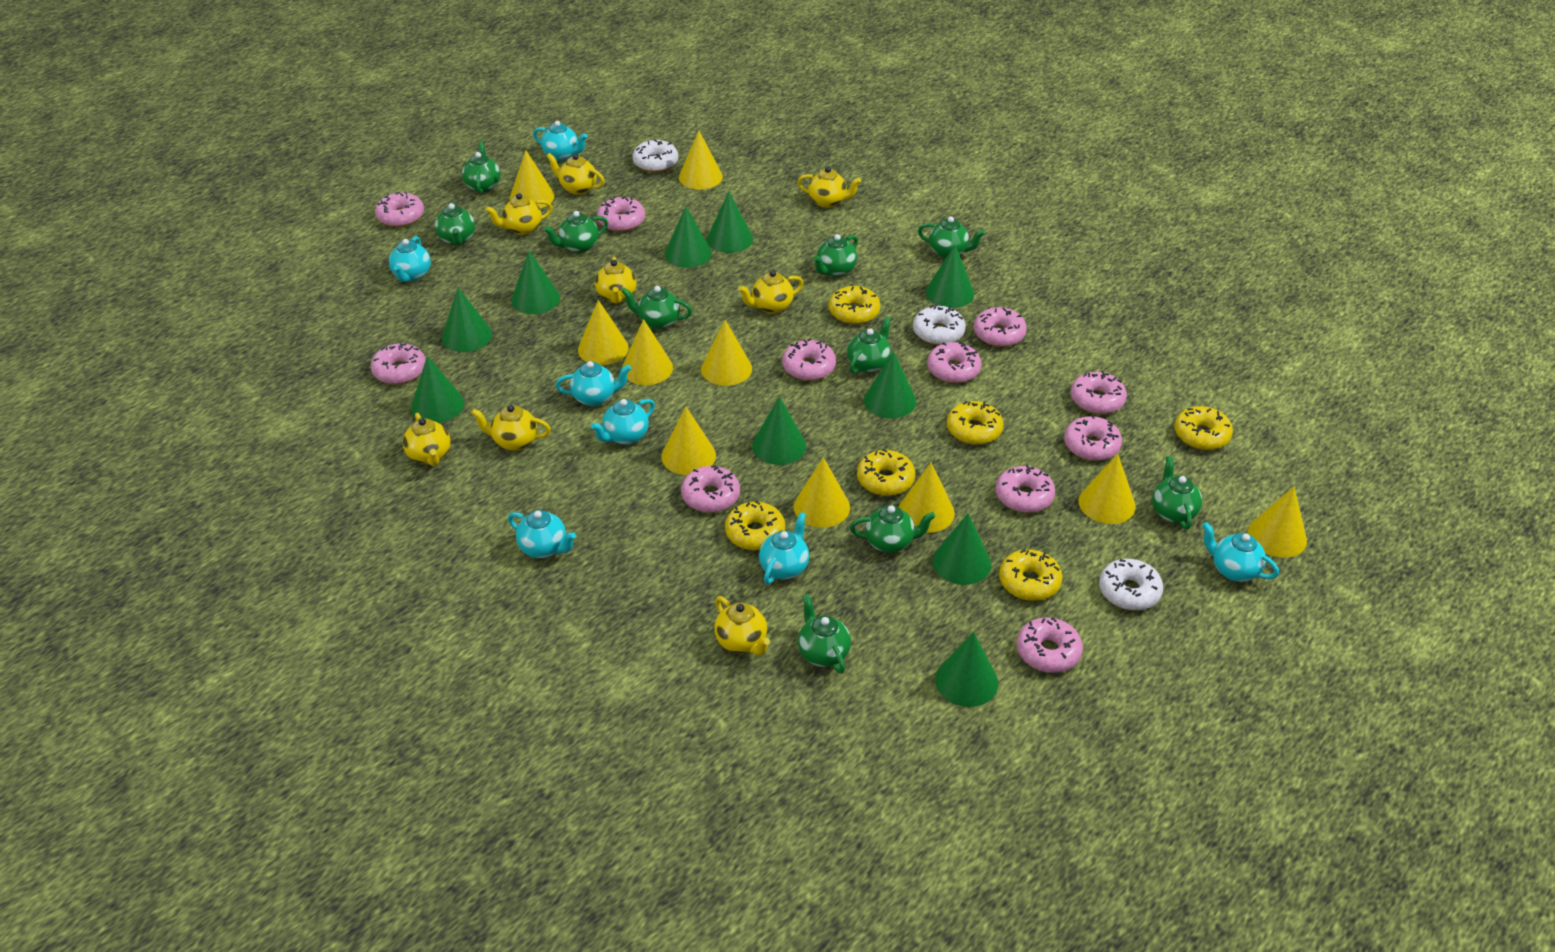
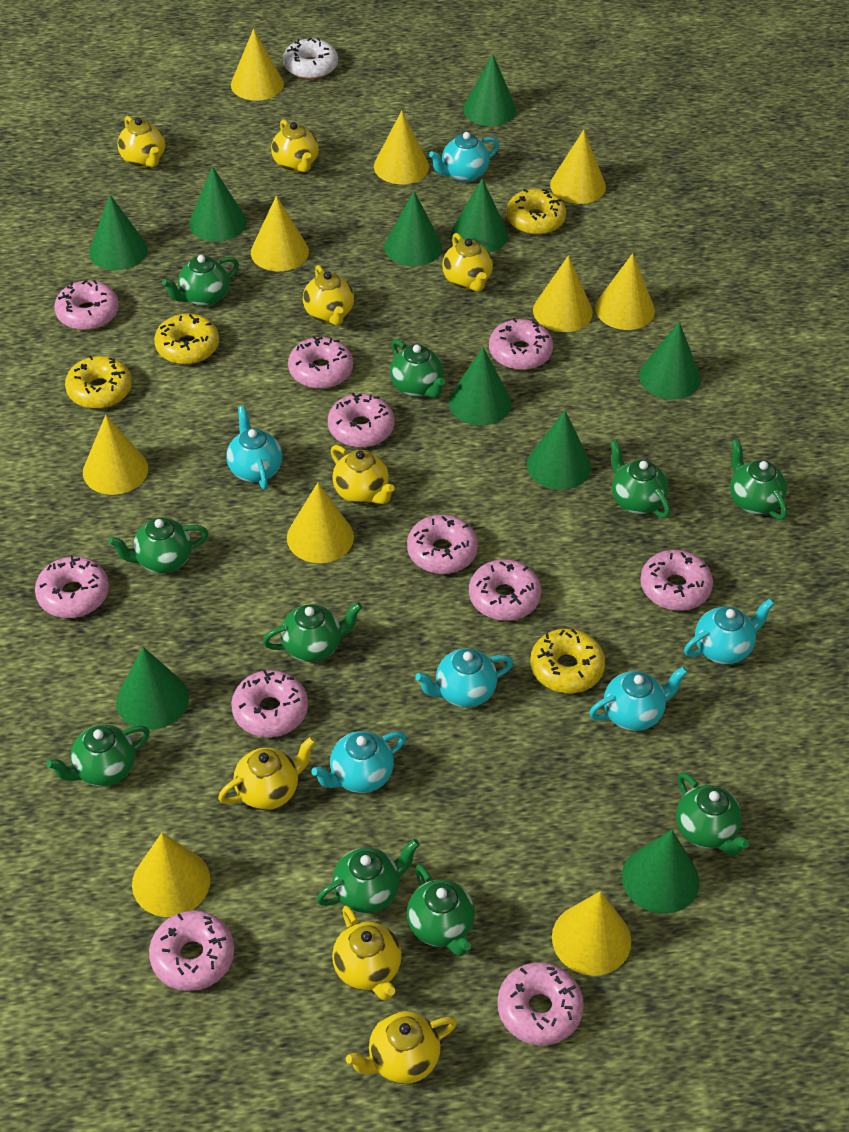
turquoise teapot: 7 -> 6
white donut: 3 -> 1
yellow donut: 6 -> 4

